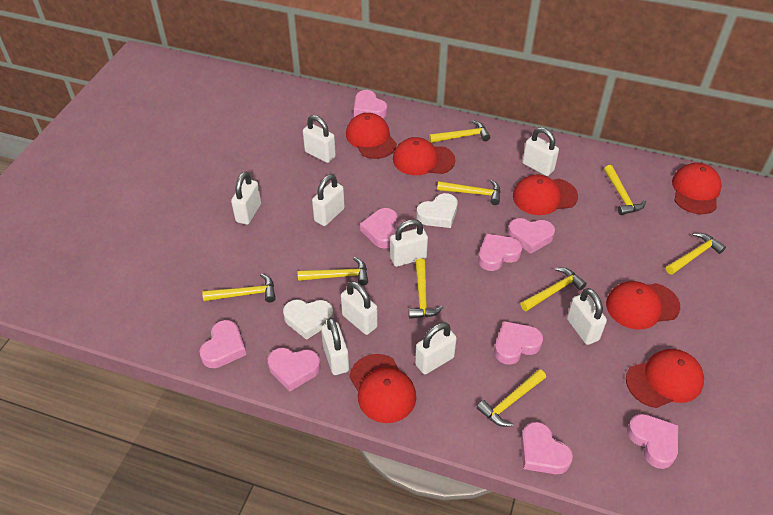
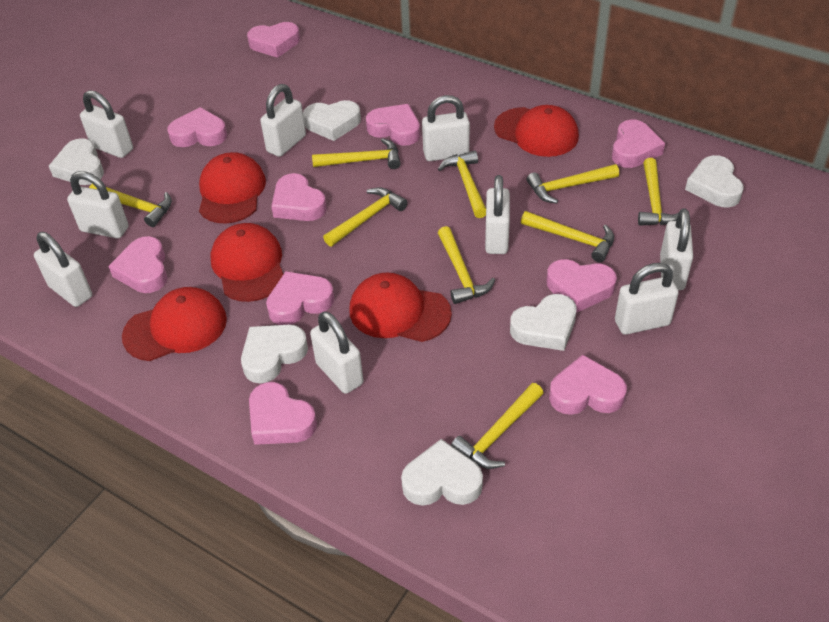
pink heart: 9 -> 10
red cap: 7 -> 5
white heart: 2 -> 6

